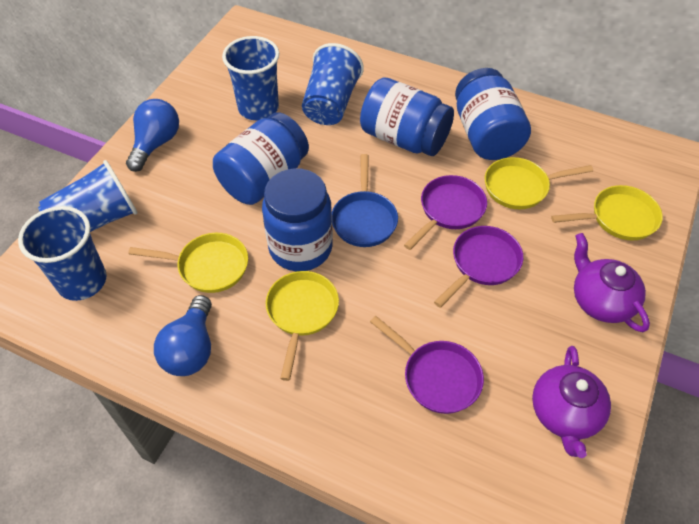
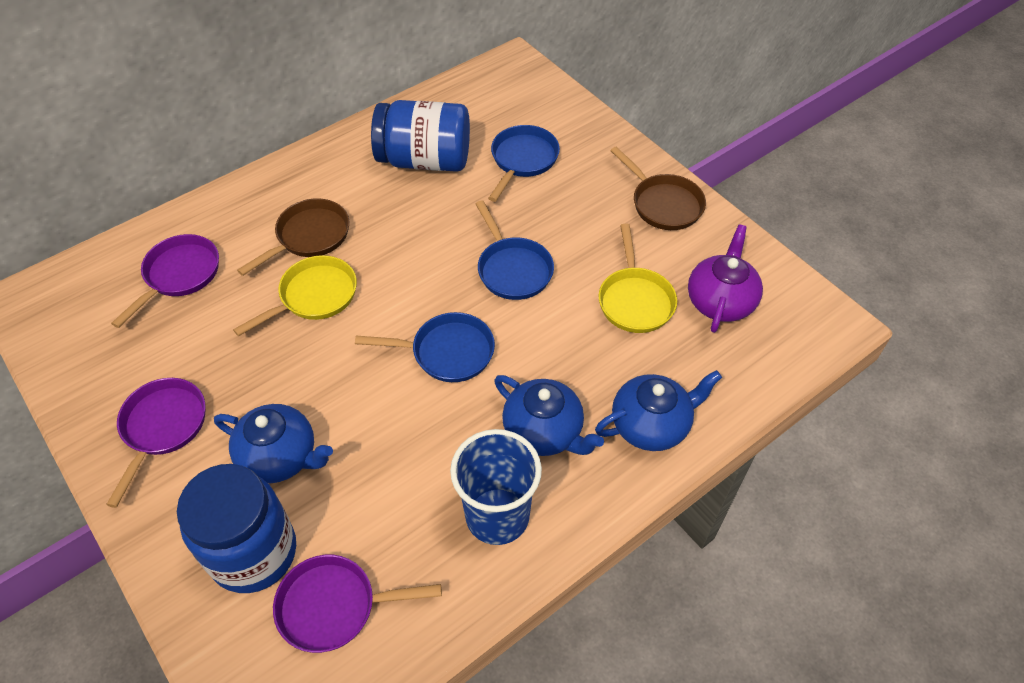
blue cup: 4 -> 1
blue jar: 4 -> 2
blue light bulb: 2 -> 0
blue pan: 1 -> 3
blue teapot: 0 -> 3
brown pan: 0 -> 2
purple teapot: 2 -> 1
yellow pan: 4 -> 2

